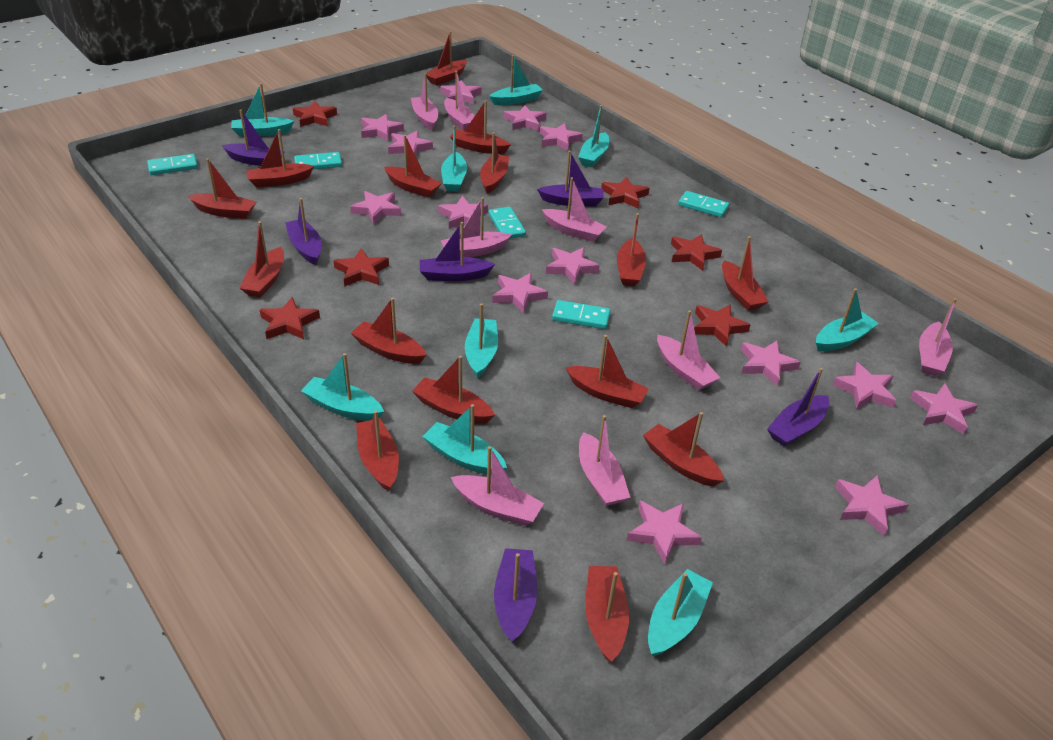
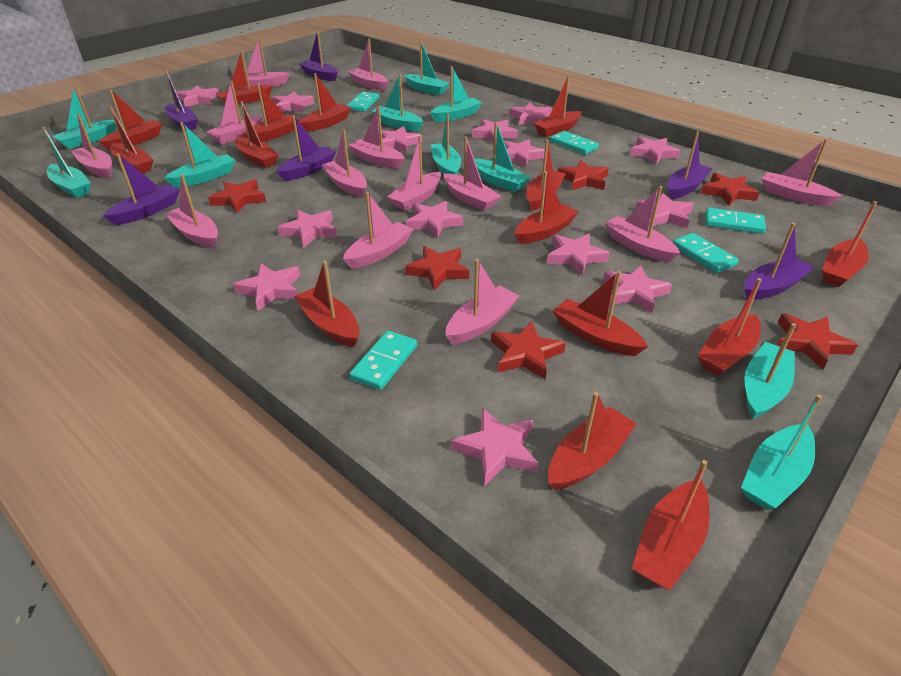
pink boat: 8 -> 13
turquoise boat: 9 -> 10

